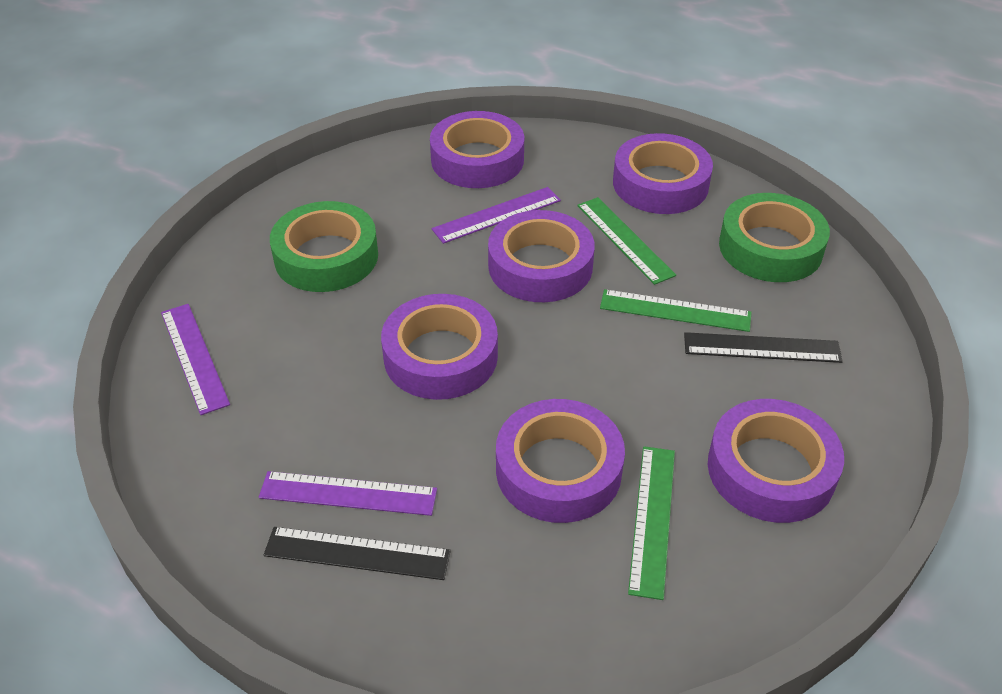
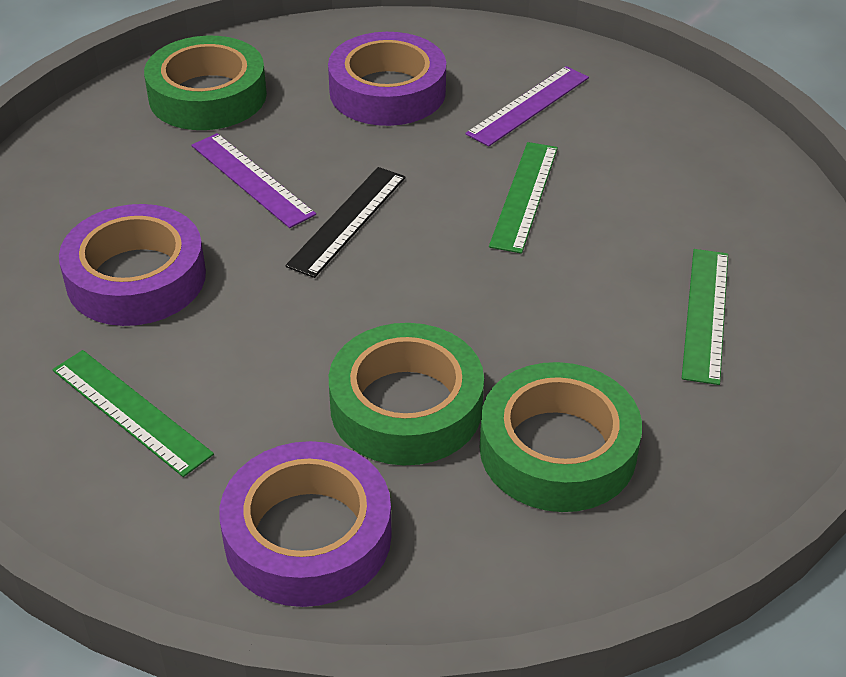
black ruler: 2 -> 1
green tape: 2 -> 3
purple ruler: 3 -> 2
purple tape: 6 -> 3

